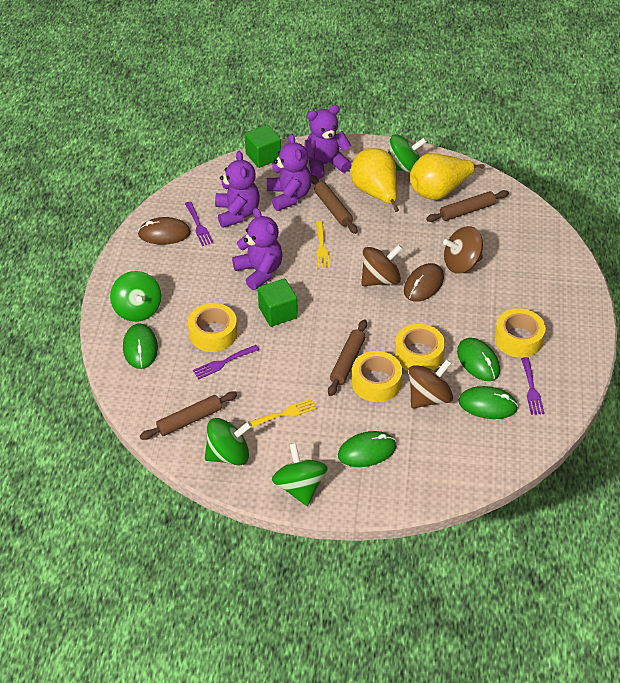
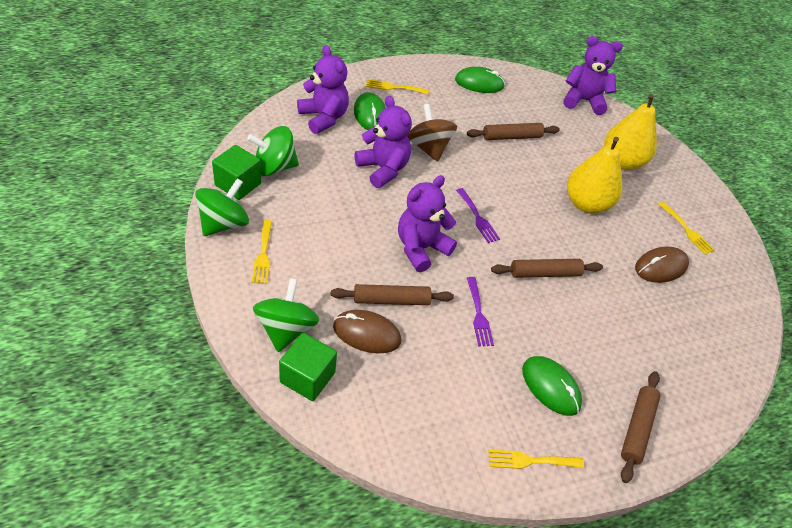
brown spinning top: 3 -> 1
green mouse: 4 -> 3
green spinning top: 4 -> 3
purple fork: 3 -> 2
yellow fork: 2 -> 4
yellow tape: 4 -> 0

